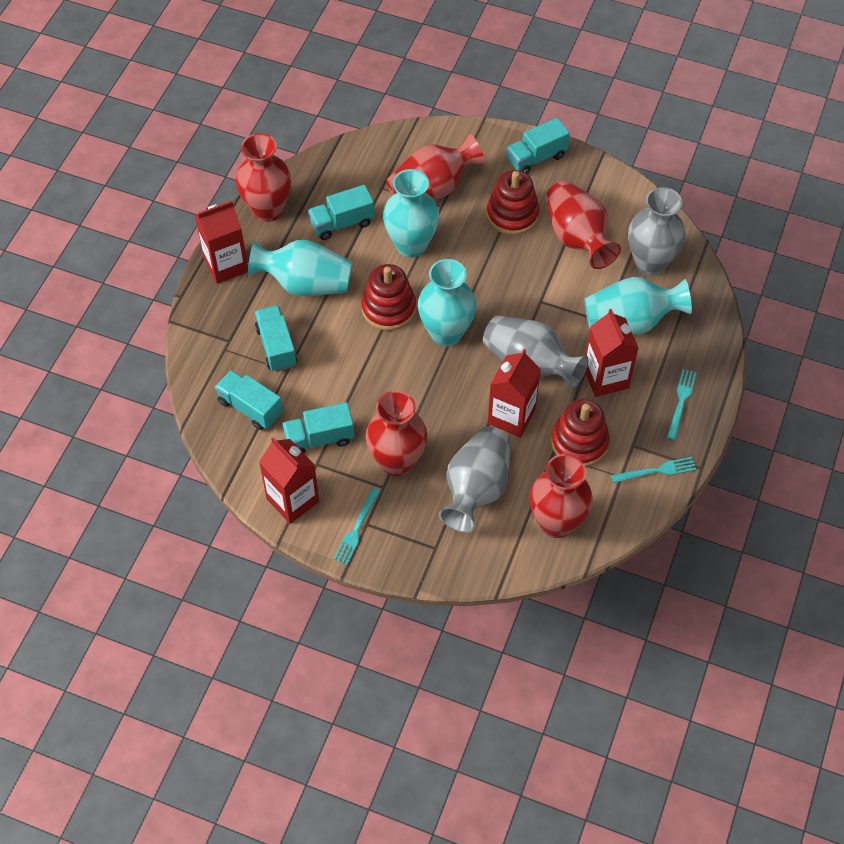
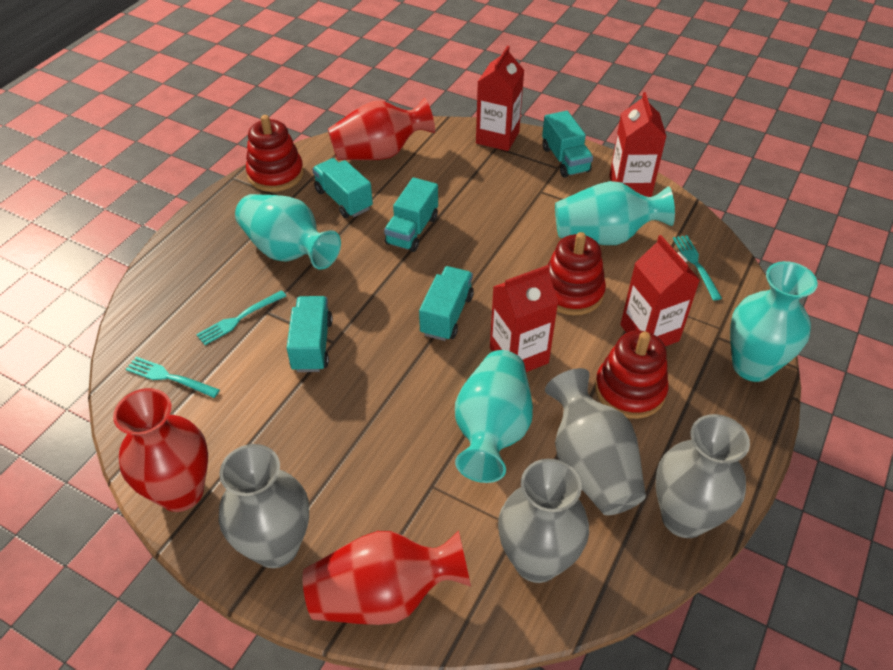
grey vase: 3 -> 4
red vase: 5 -> 3

